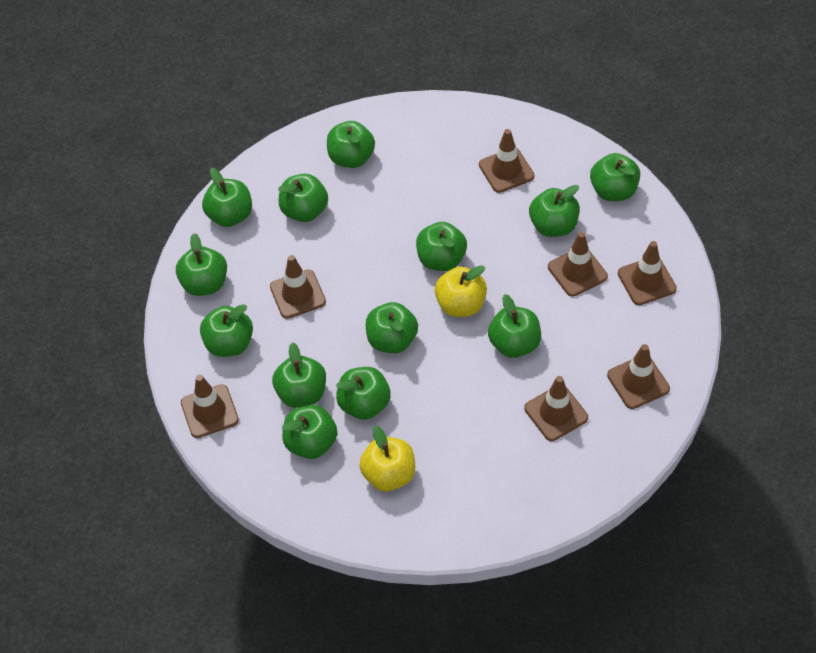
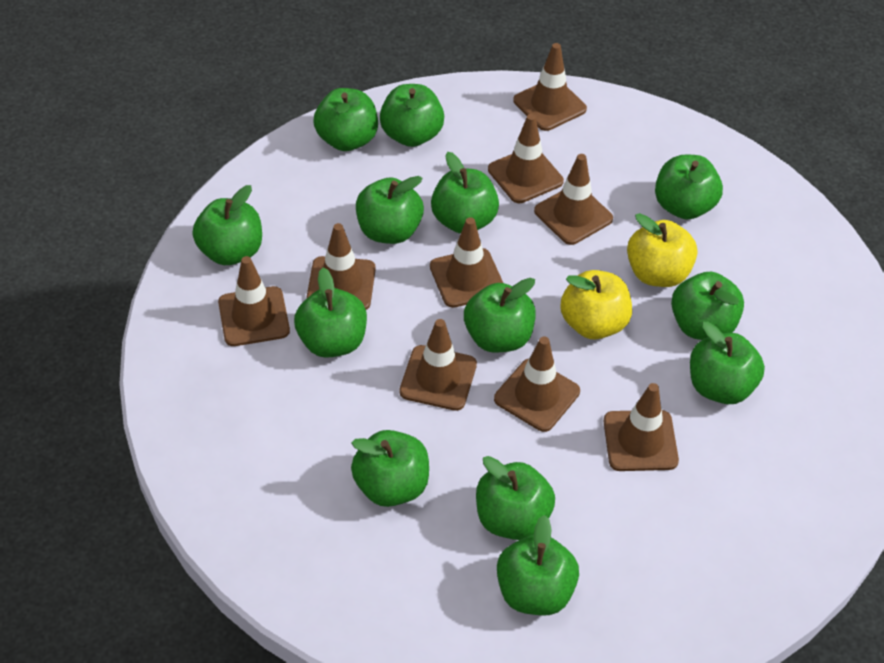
brown traffic cone: 7 -> 9

